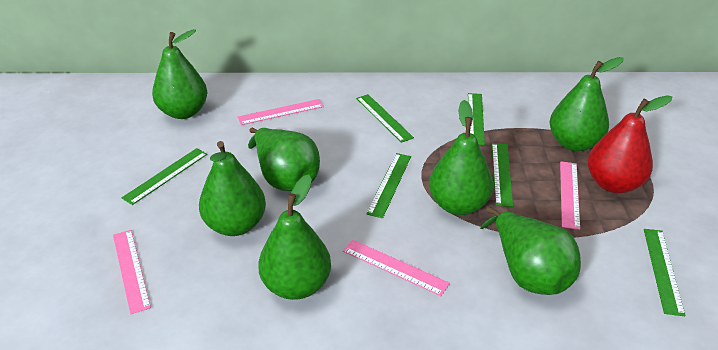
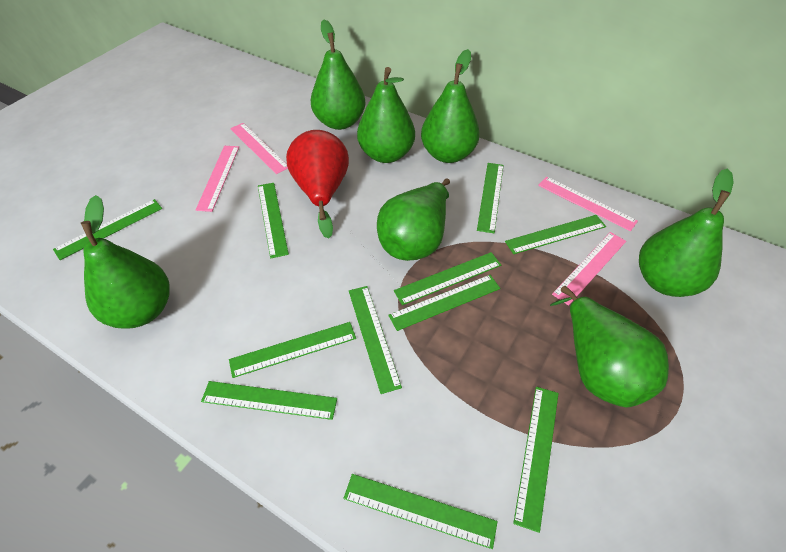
green ruler: 6 -> 11

